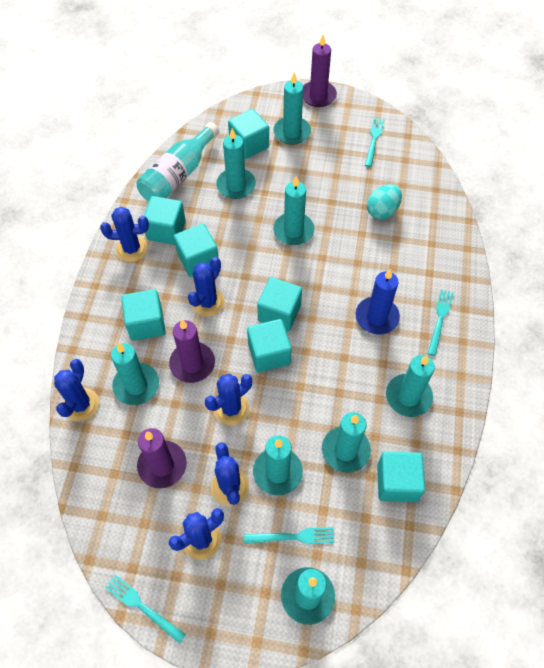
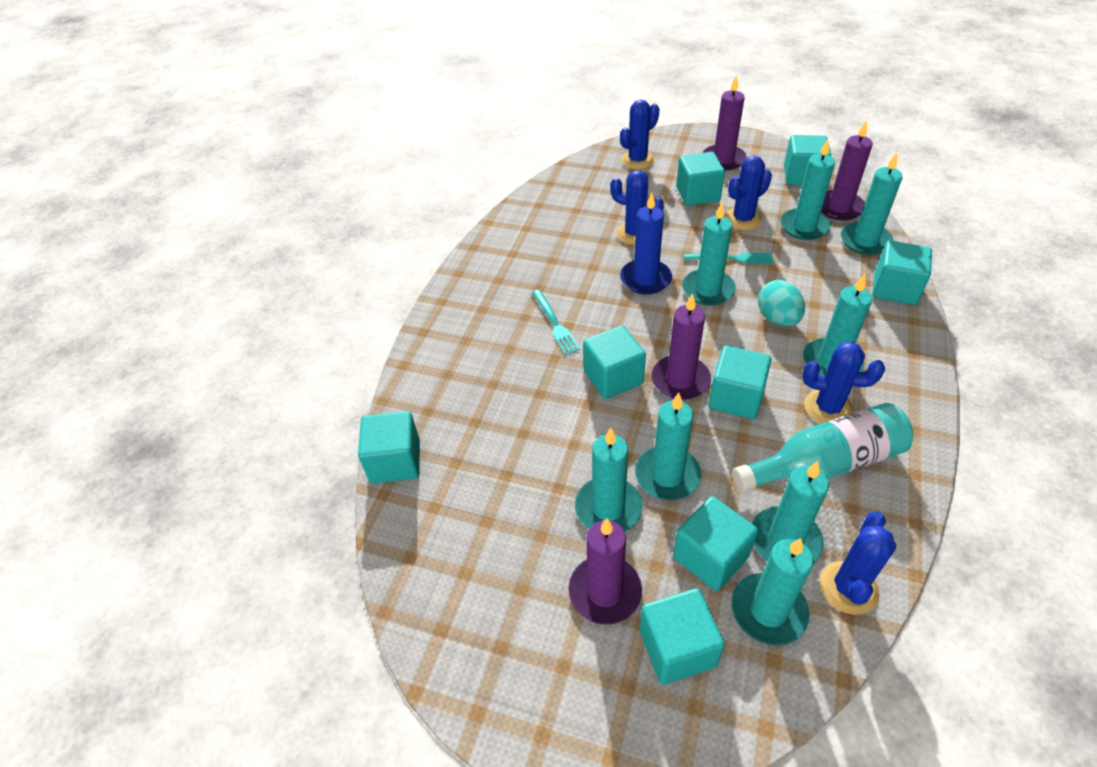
blue cactus: 6 -> 5
purple candle: 3 -> 4
turquoise cube: 7 -> 8
turquoise fork: 4 -> 2

